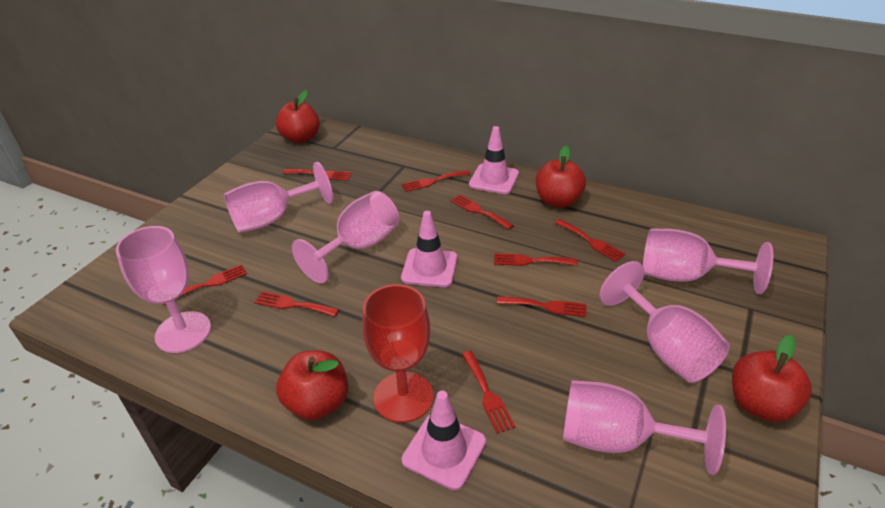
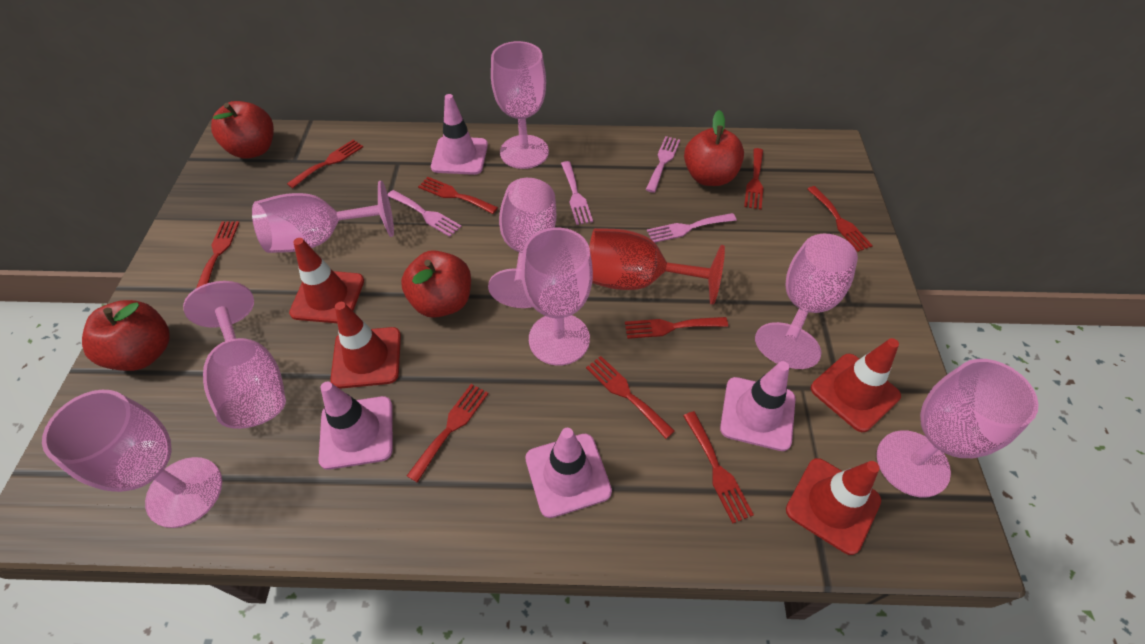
pink fork: 0 -> 4
pink goblet: 6 -> 8
pink traffic cone: 3 -> 4
red traffic cone: 0 -> 4

